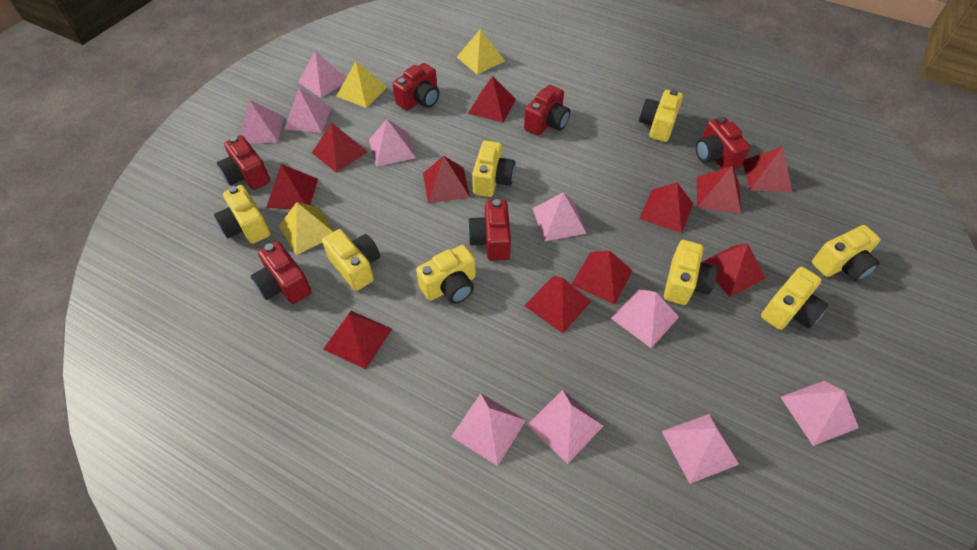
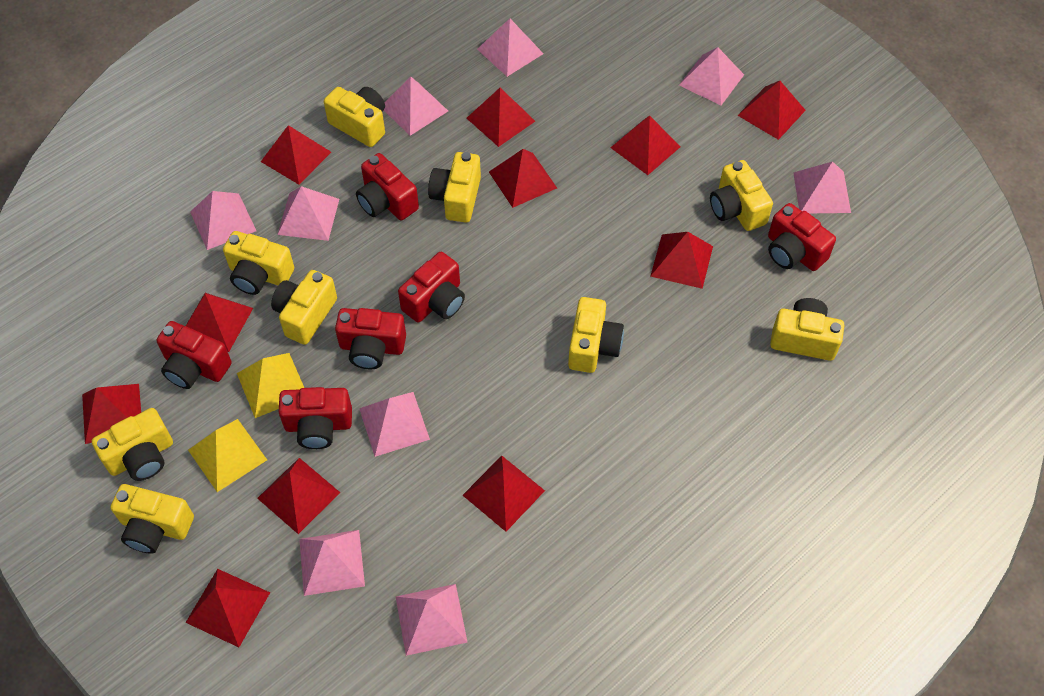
pink pyramid: 10 -> 9
yellow camera: 8 -> 9
yellow pyramid: 3 -> 2

